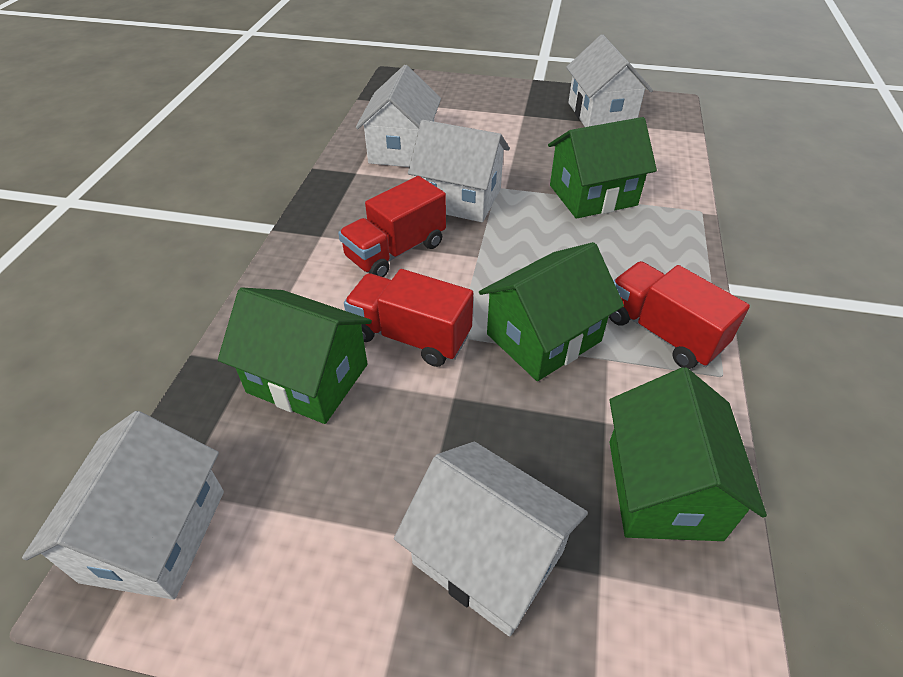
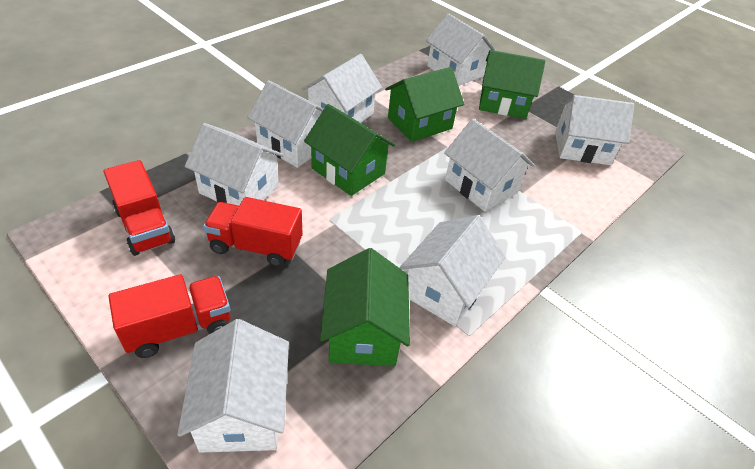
white house: 5 -> 8

